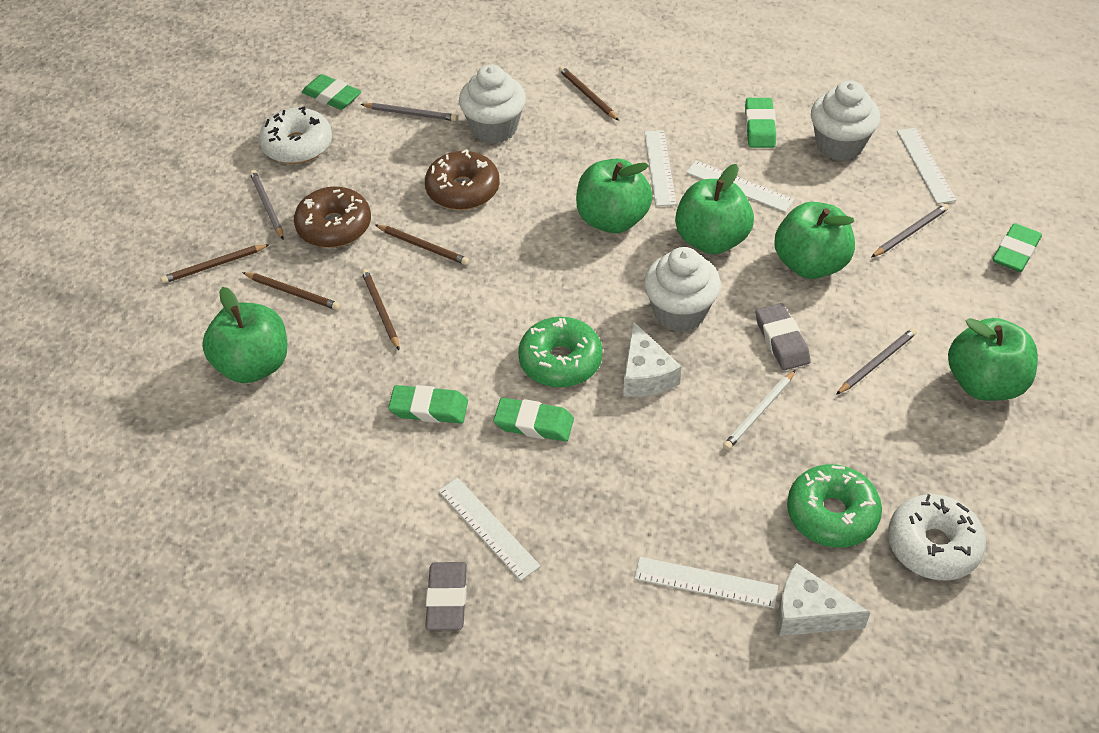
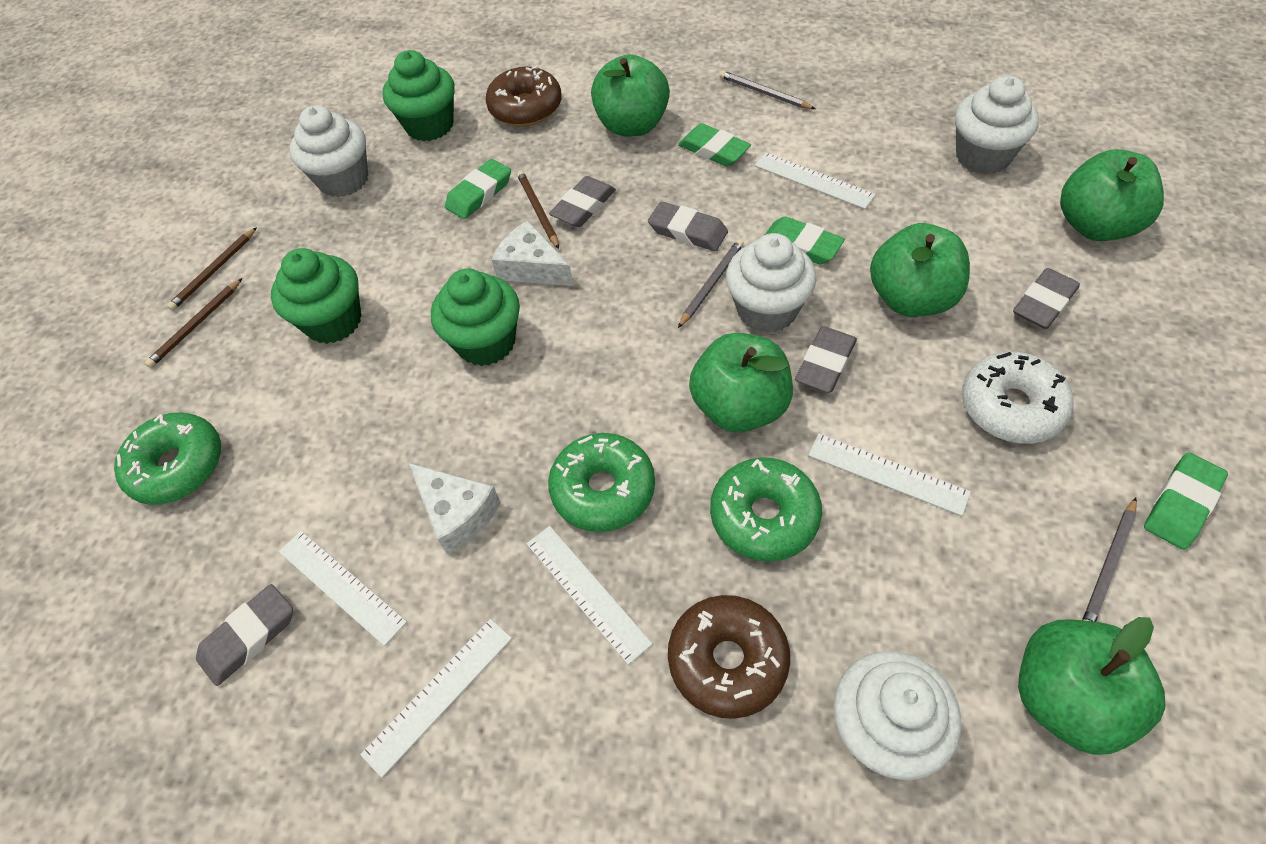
brown pencil: 5 -> 3
green cupcake: 0 -> 3
green donut: 2 -> 3
green eraser: 5 -> 4
grey eraser: 2 -> 5
grey pencil: 4 -> 3
white cupcake: 3 -> 4
white donut: 2 -> 1
white pencil: 1 -> 0

